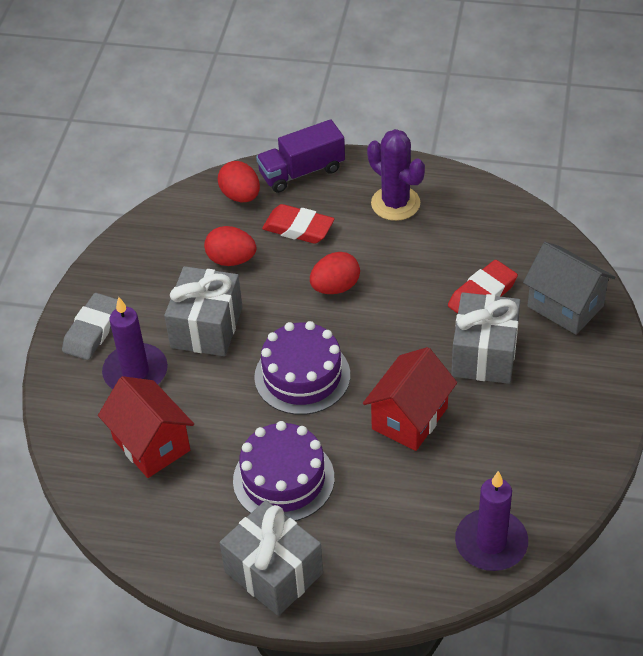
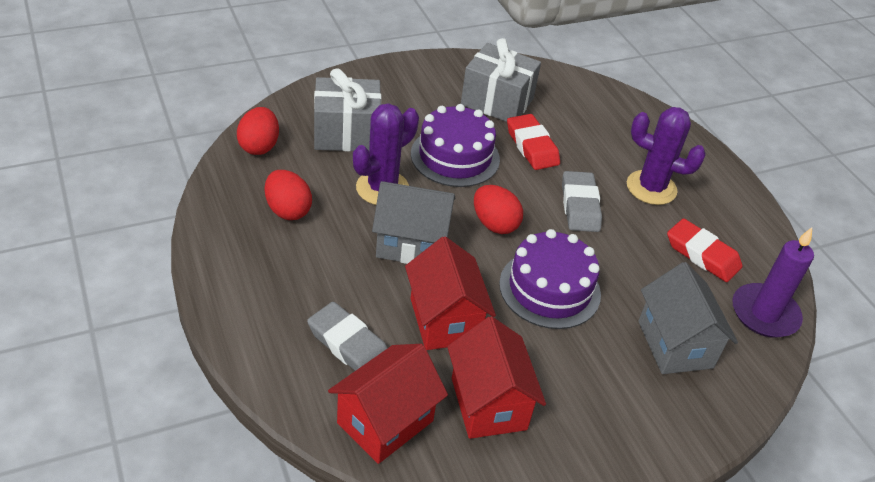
grey eraser: 1 -> 2
grey gift: 3 -> 2
grey house: 1 -> 2
purple cactus: 1 -> 2
purple candle: 2 -> 1
purple truck: 1 -> 0
red house: 2 -> 3

